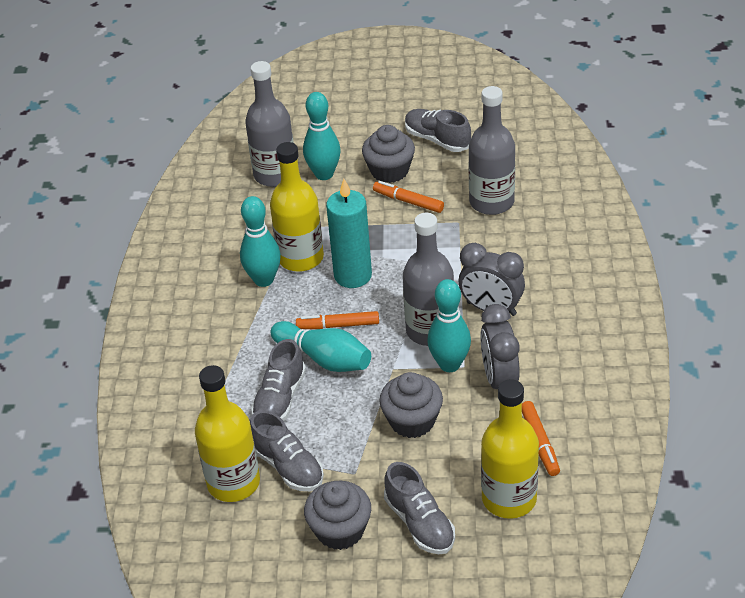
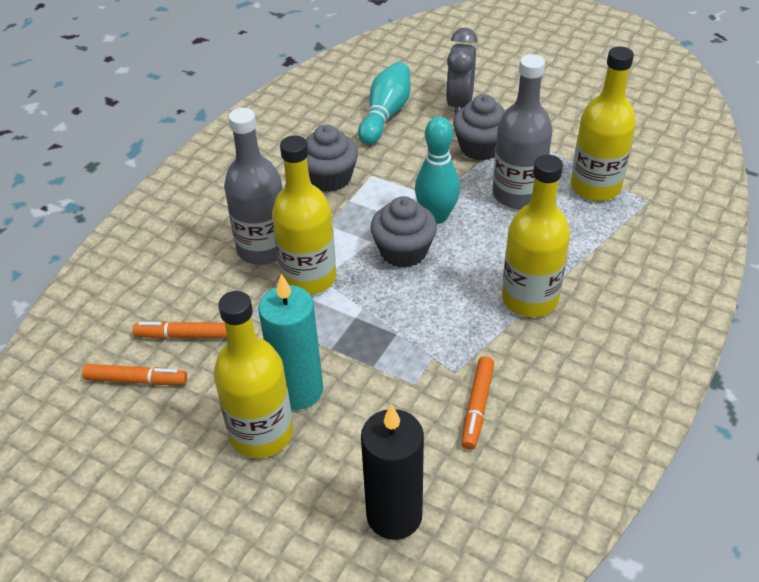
black candle: 0 -> 1
grey bottle: 3 -> 2
grey clock: 2 -> 1
grey shoe: 4 -> 0
turquoise bowling pin: 4 -> 2
yellow bottle: 3 -> 4

